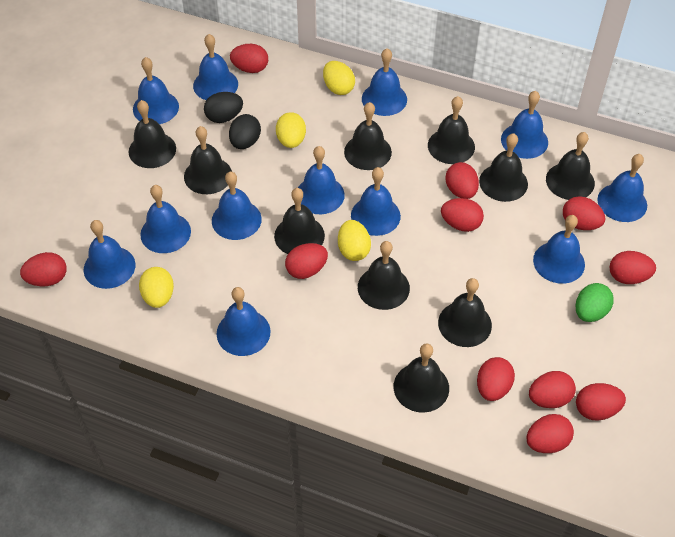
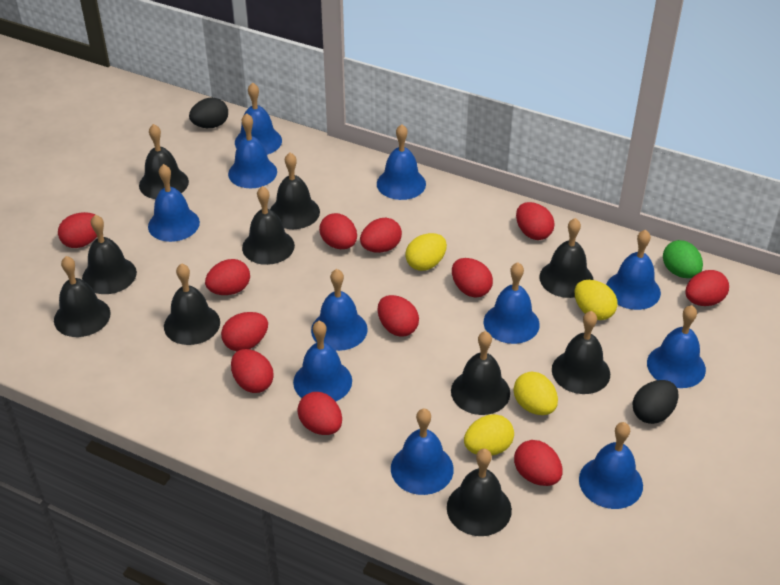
blue bell: 12 -> 11
red egg: 11 -> 12

